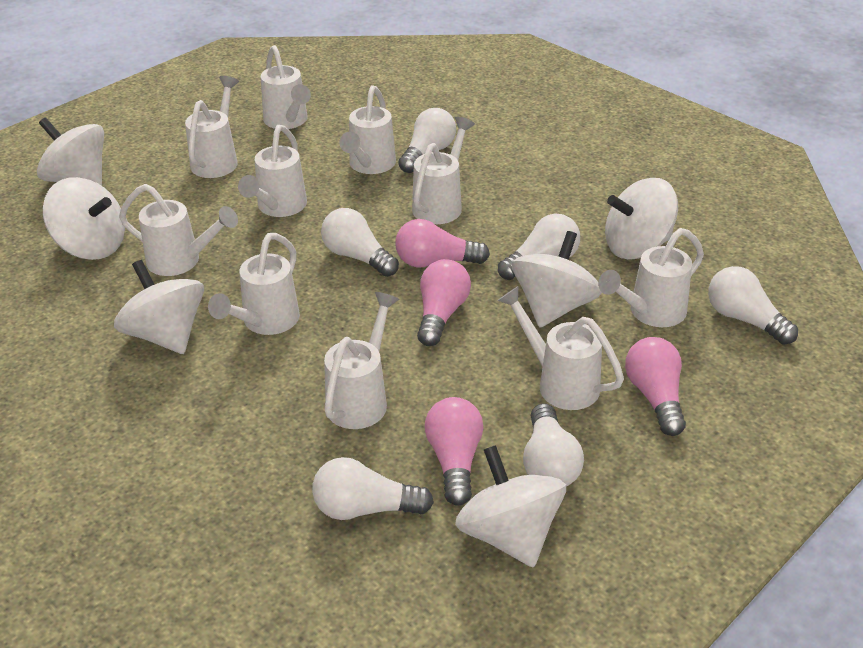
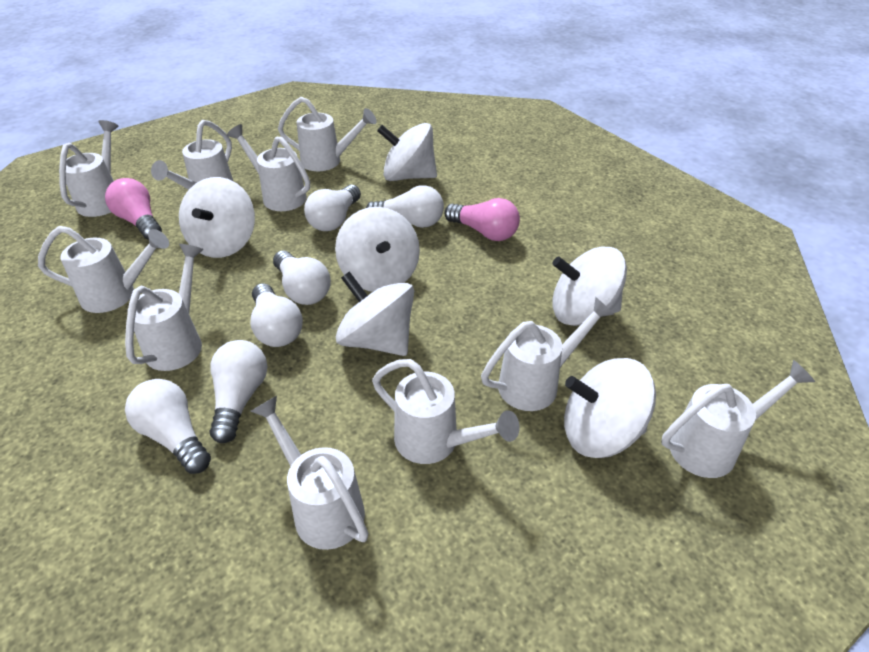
pink light bulb: 4 -> 2

